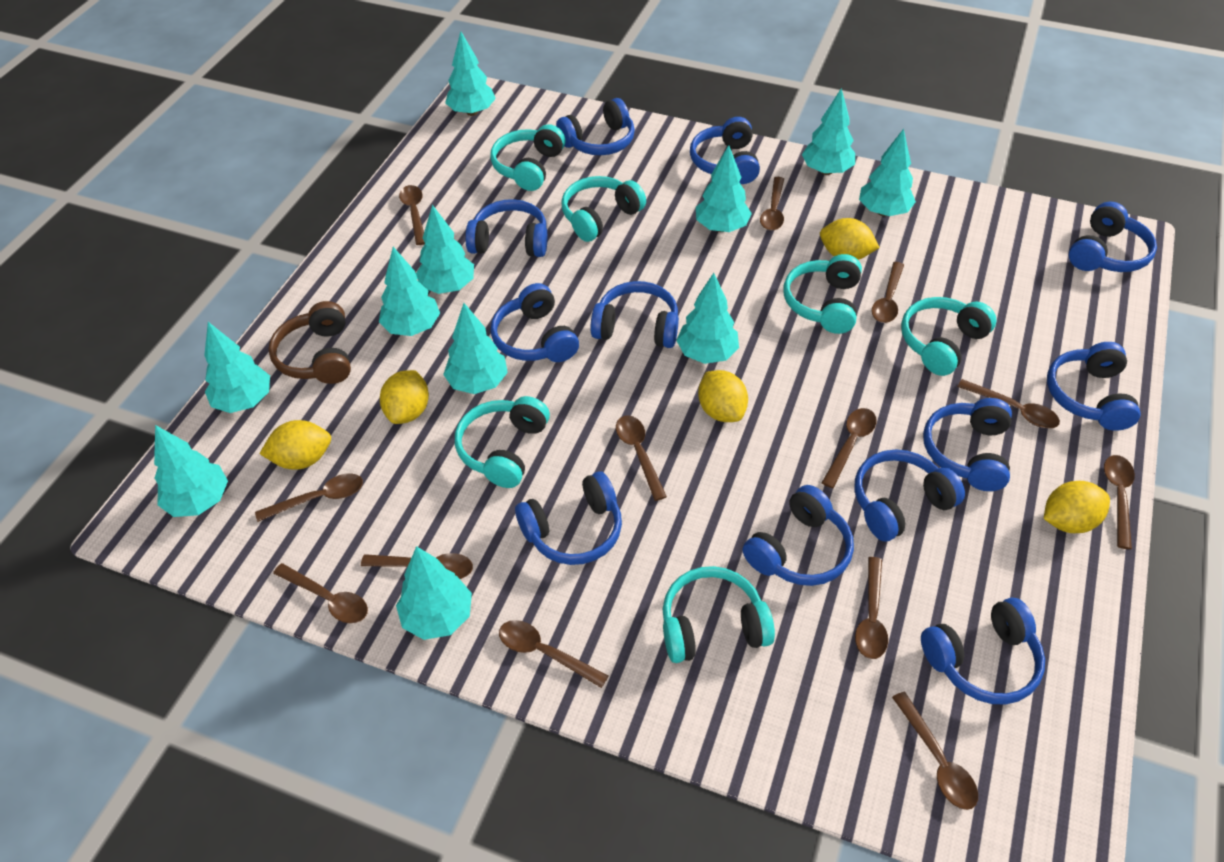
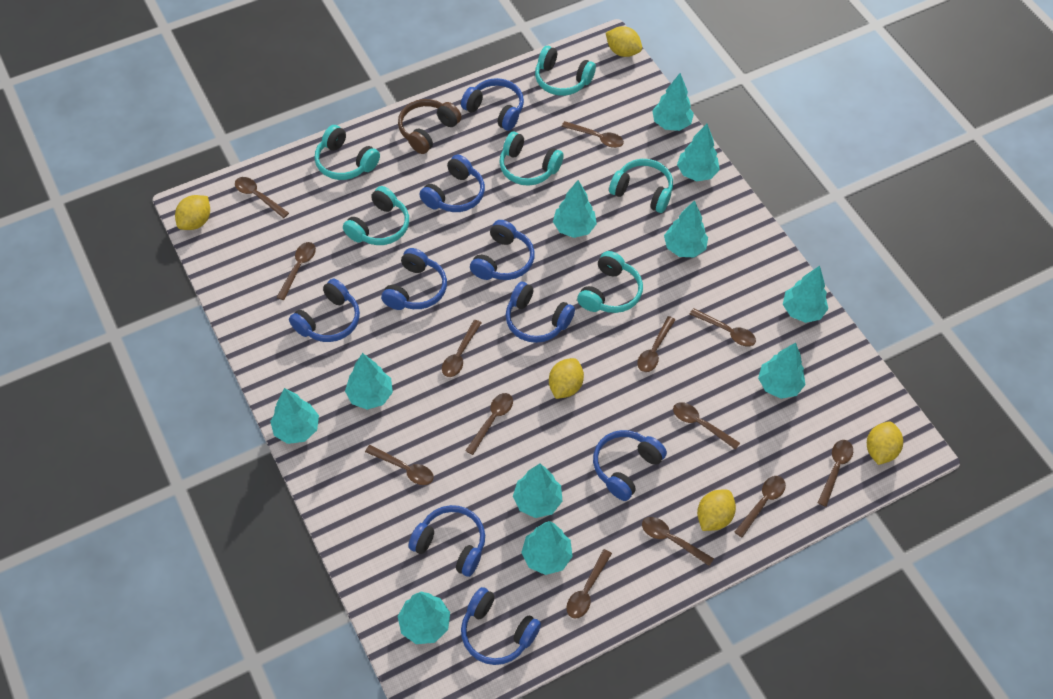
blue headphones: 12 -> 9

